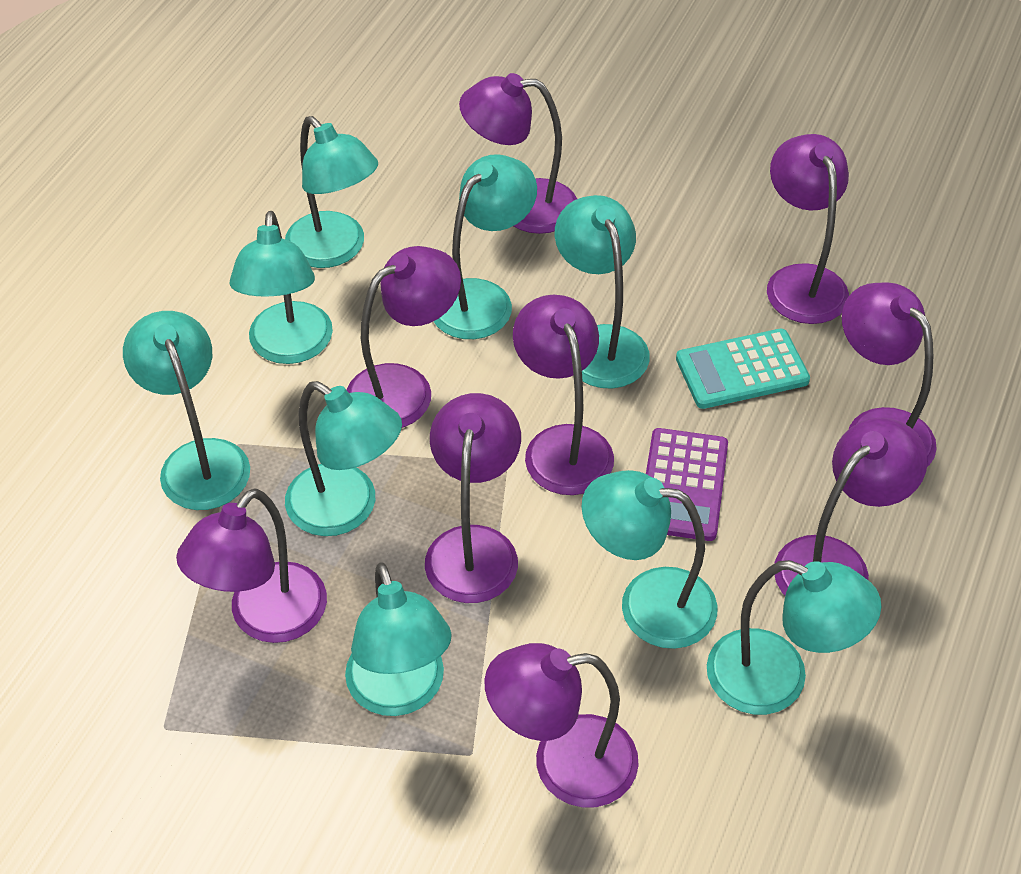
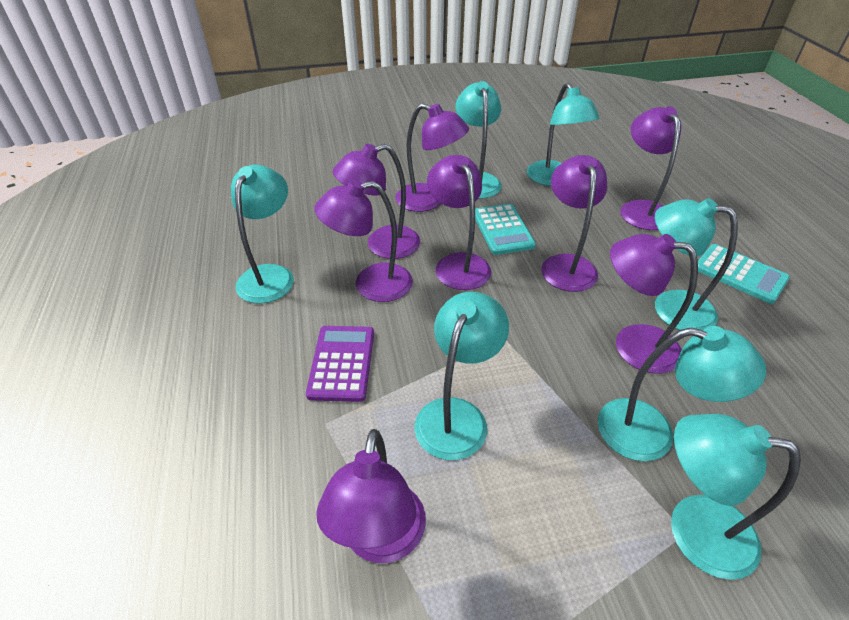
purple lamp: 9 -> 8
turquoise calculator: 1 -> 2
turquoise lamp: 9 -> 7

